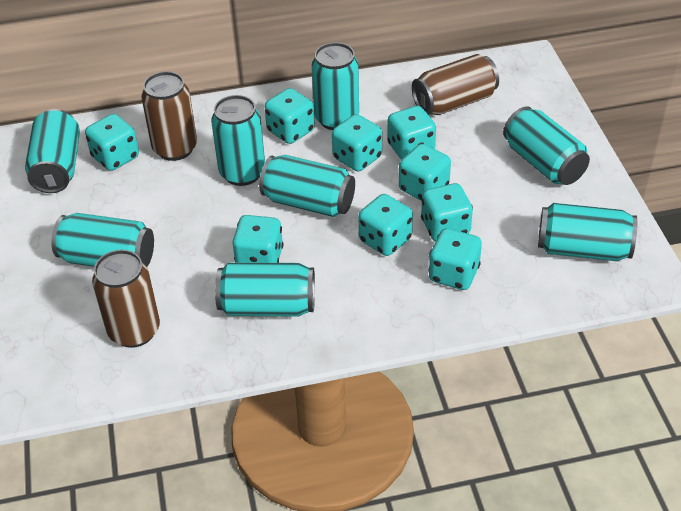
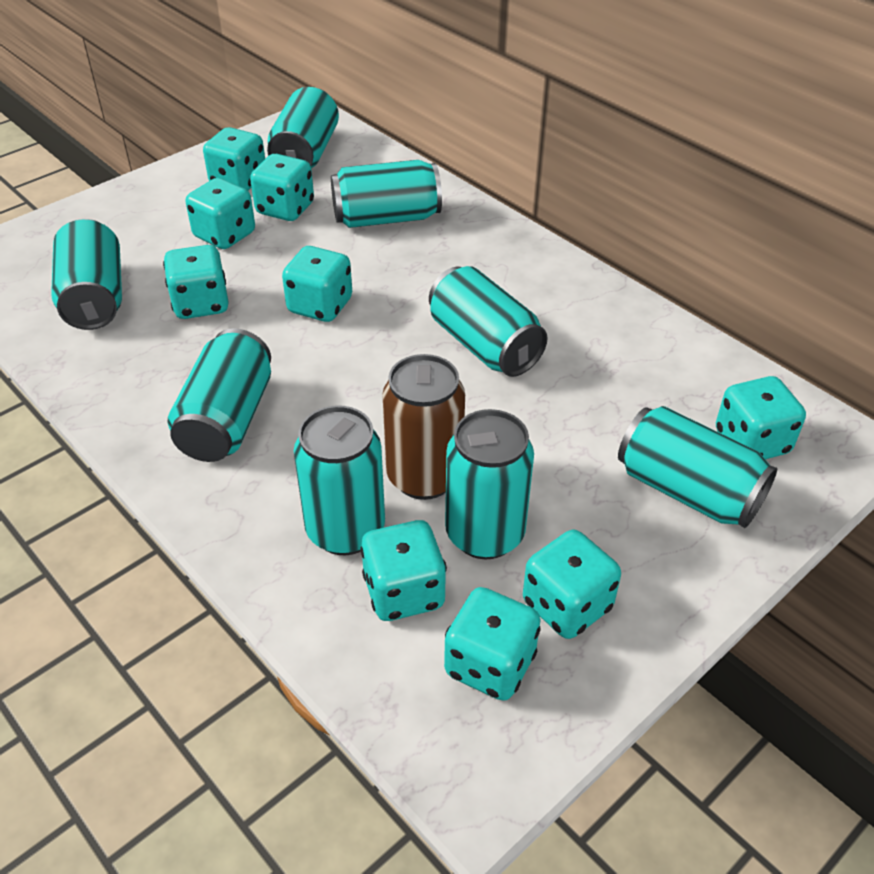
brown can: 3 -> 1

